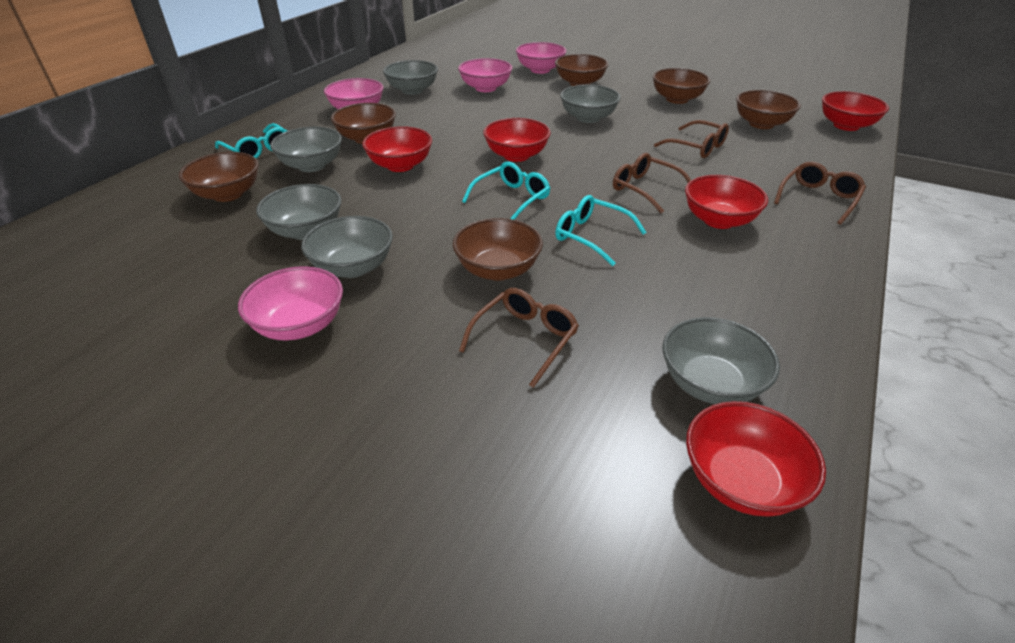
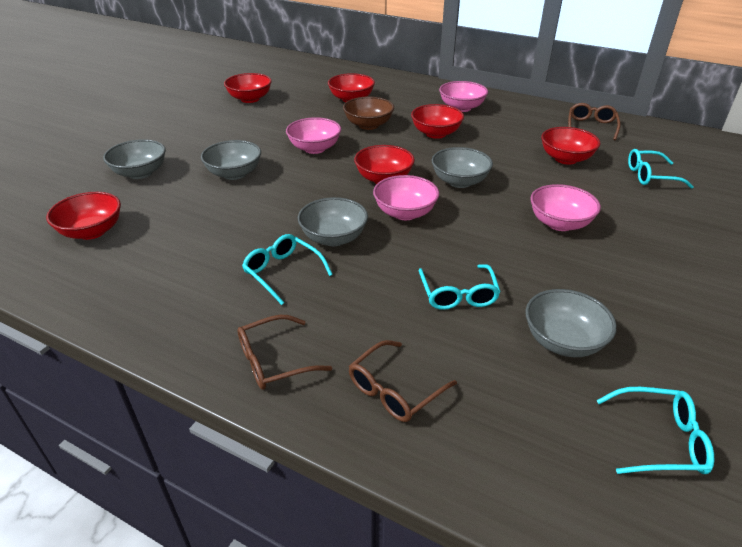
brown bowl: 6 -> 1
brown glasses: 4 -> 3
grey bowl: 6 -> 5
red bowl: 5 -> 6
turquoise glasses: 3 -> 4

